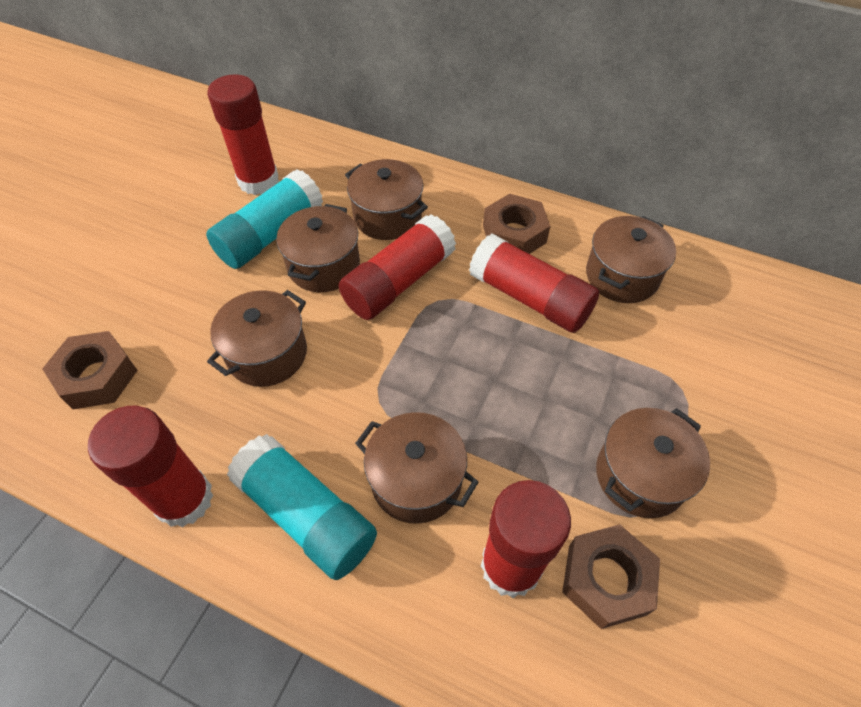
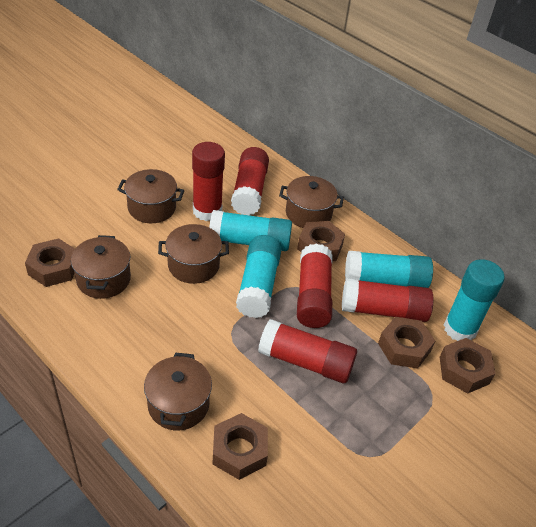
brown nut: 3 -> 5
brown pot: 6 -> 5
turquoise glue stick: 2 -> 4

